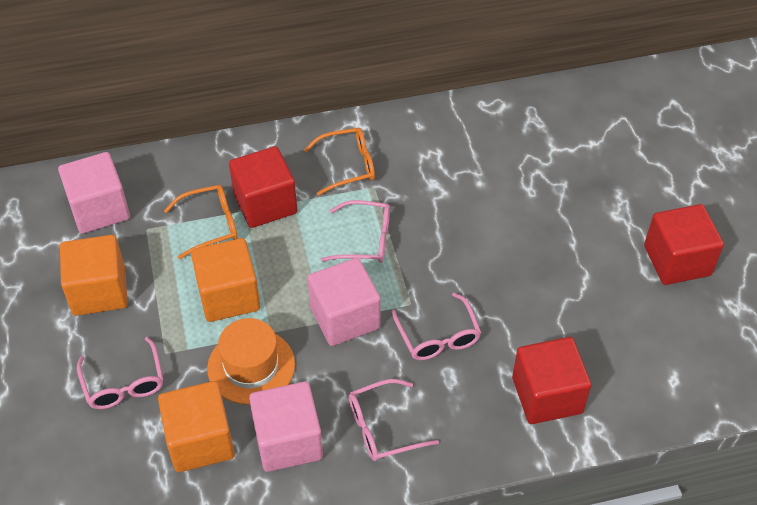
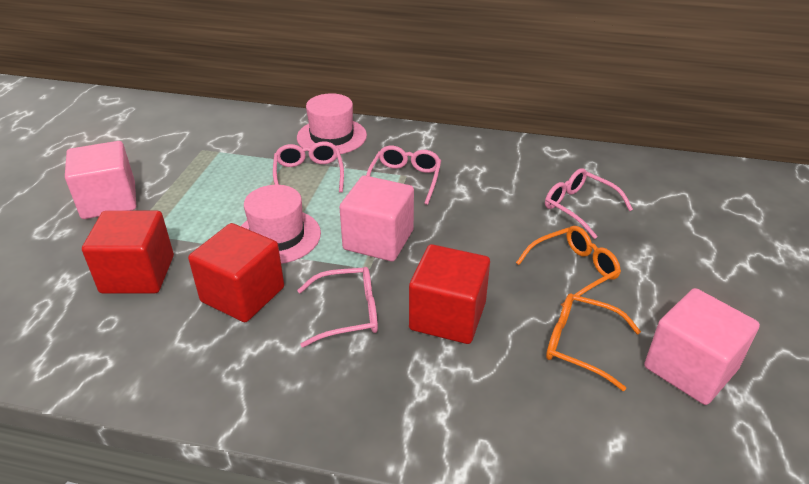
orange cube: 3 -> 0
orange hat: 1 -> 0
pink hat: 0 -> 2

